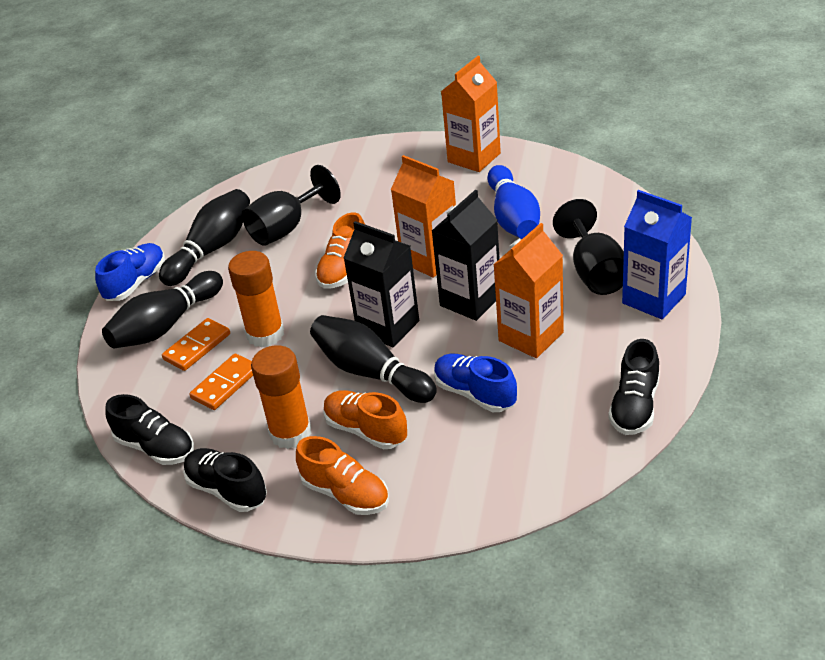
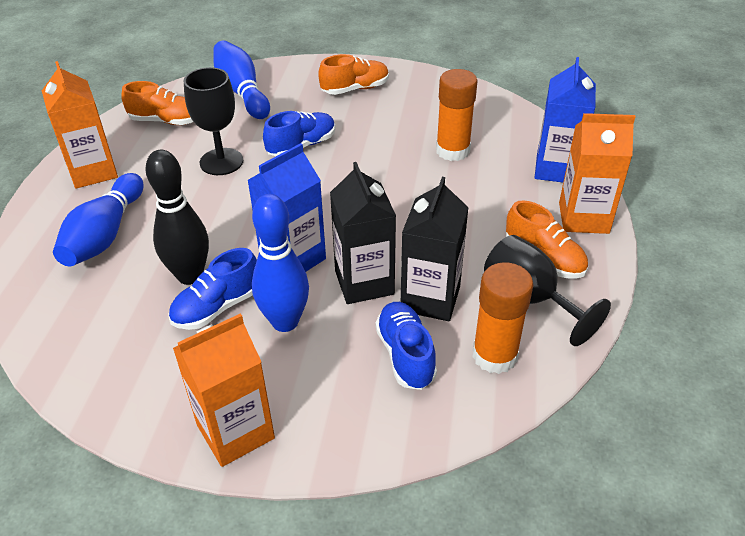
black bowling pin: 3 -> 1
black shoe: 3 -> 0
blue bowling pin: 1 -> 3
blue carton: 1 -> 2
blue shoe: 2 -> 3
orange domino: 2 -> 0

